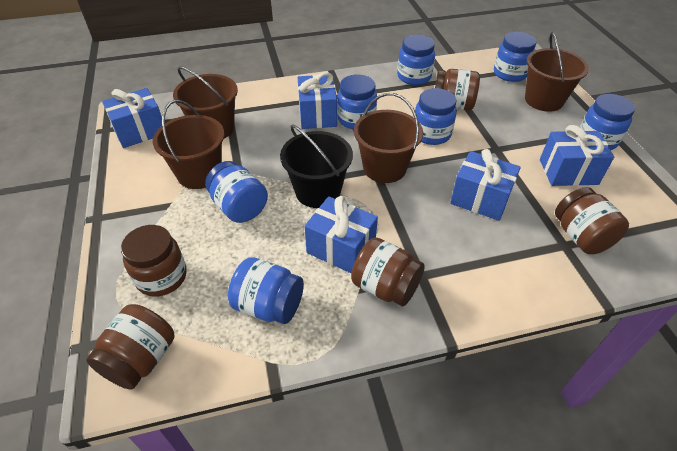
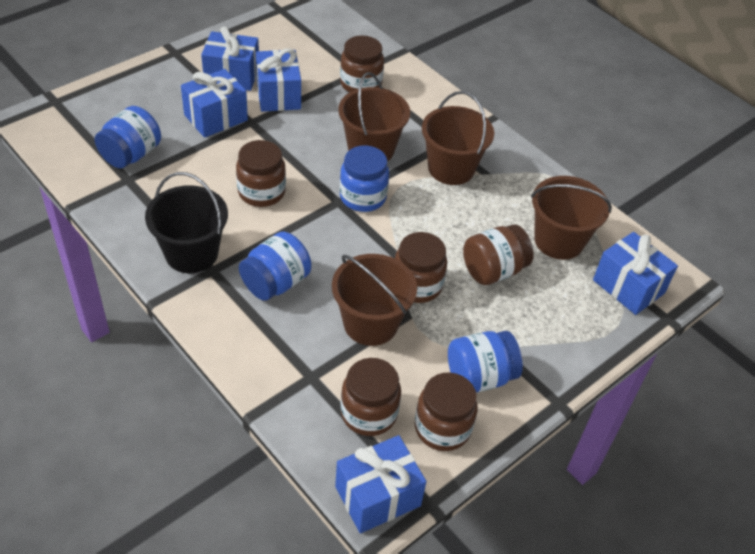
blue jar: 7 -> 4
brown jar: 5 -> 6

